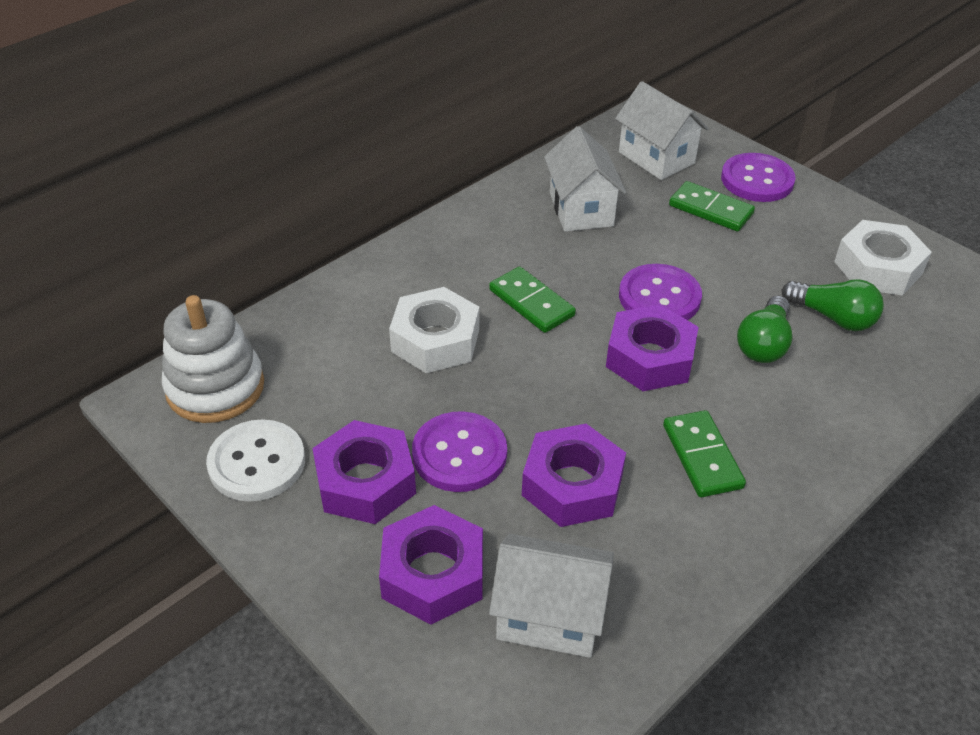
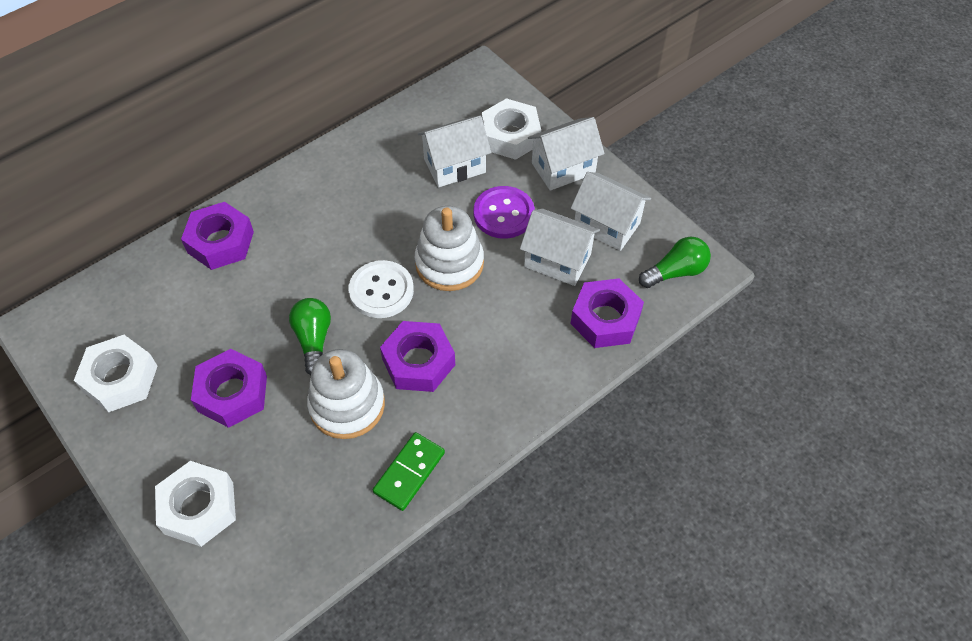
green domino: 3 -> 1
purple button: 3 -> 1
white house: 3 -> 4
white nut: 2 -> 3
white stacking toy: 1 -> 2

